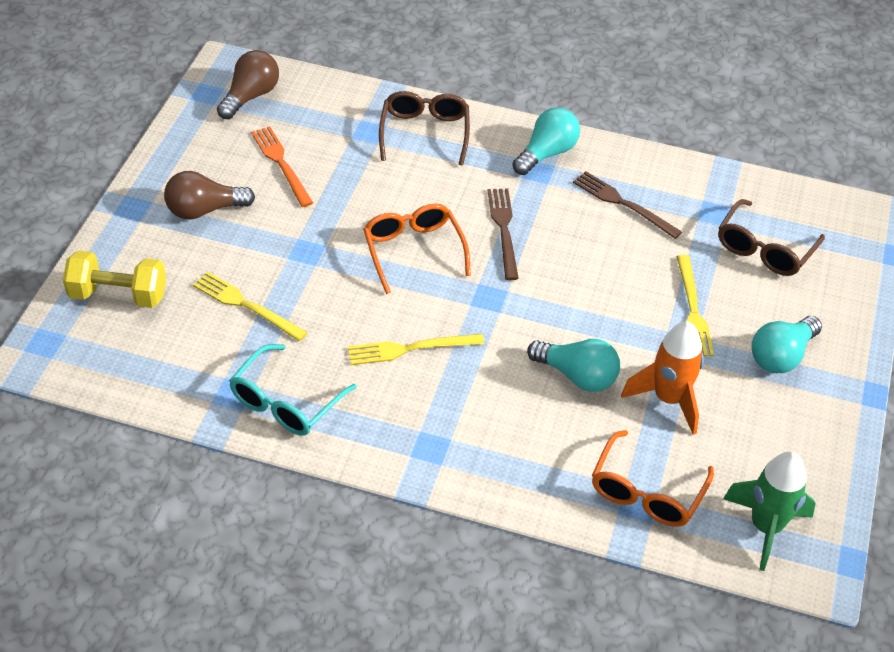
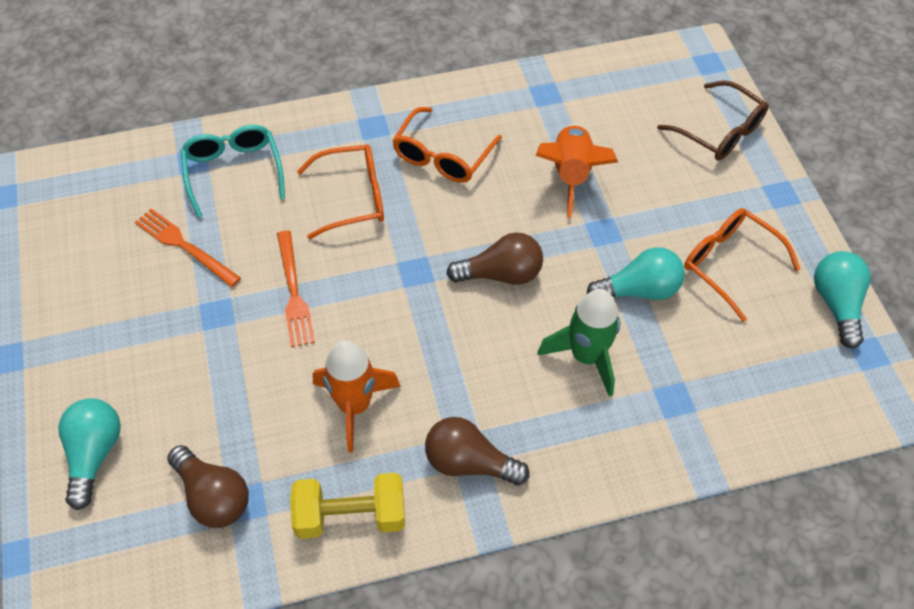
brown fork: 2 -> 0
brown glasses: 2 -> 1
brown light bulb: 2 -> 3
orange fork: 1 -> 2
orange glasses: 2 -> 3
orange rocket: 1 -> 2
yellow fork: 3 -> 0

